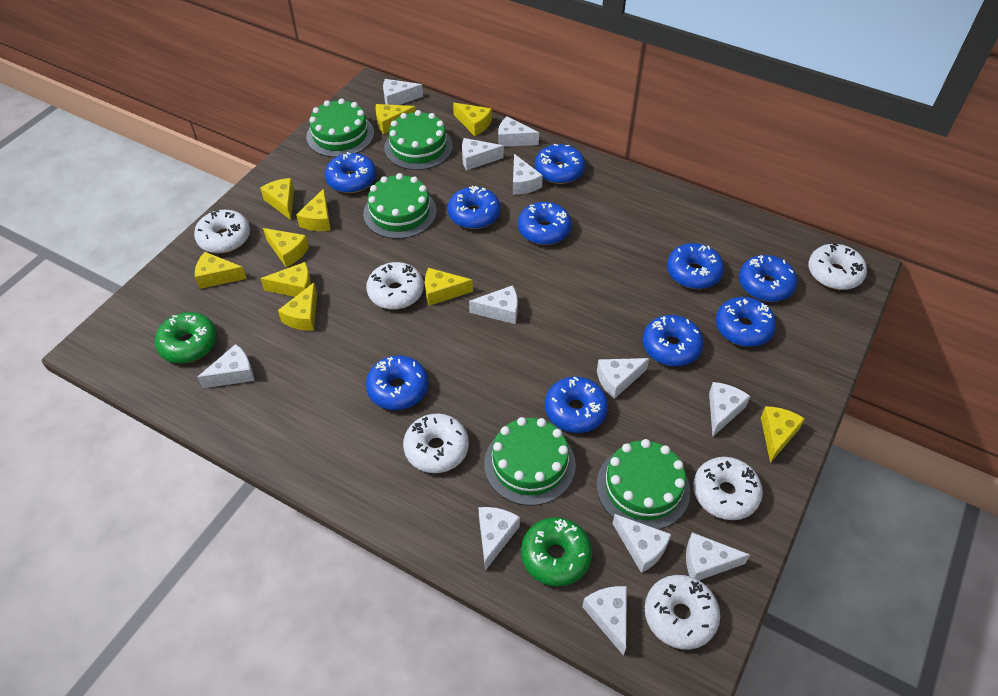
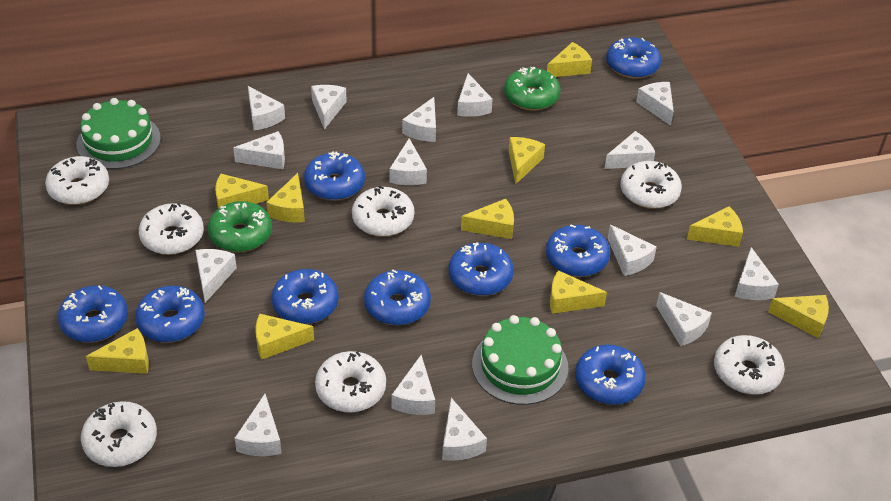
blue donut: 10 -> 9
green cake: 5 -> 2
white cheese: 12 -> 15
white donut: 6 -> 7

